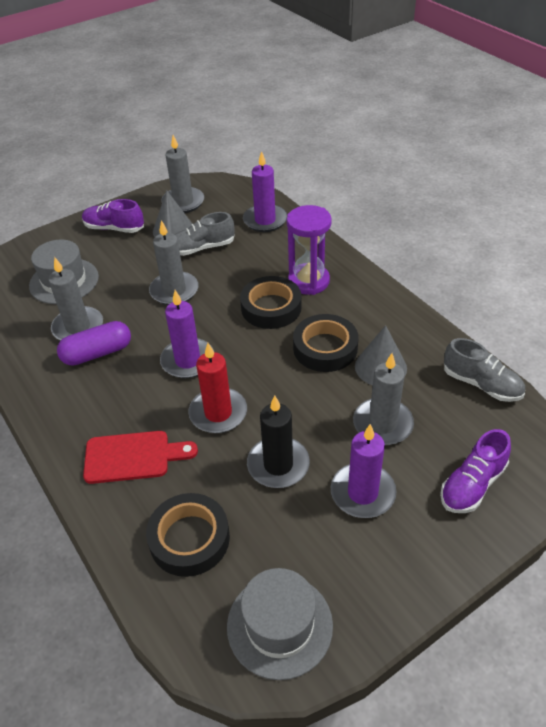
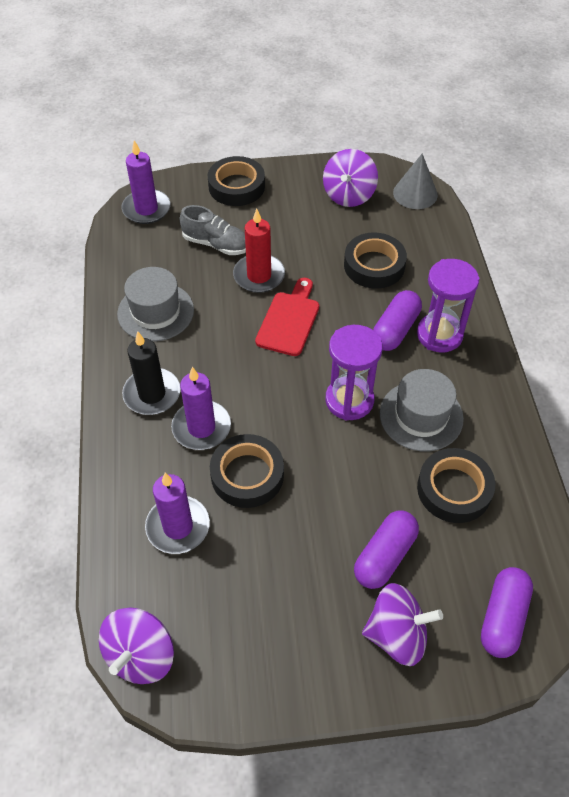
black tape: 3 -> 4
grey candle: 4 -> 0
grey cone: 2 -> 1
grey shoe: 2 -> 1
purple capsule: 1 -> 3
purple hourglass: 1 -> 2
purple shoe: 2 -> 0
purple spinning top: 0 -> 3

